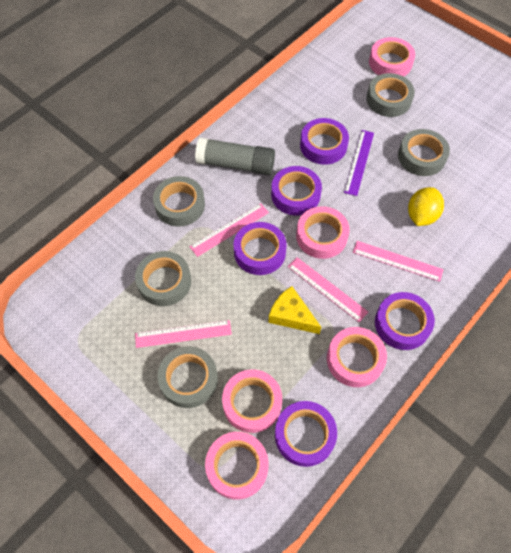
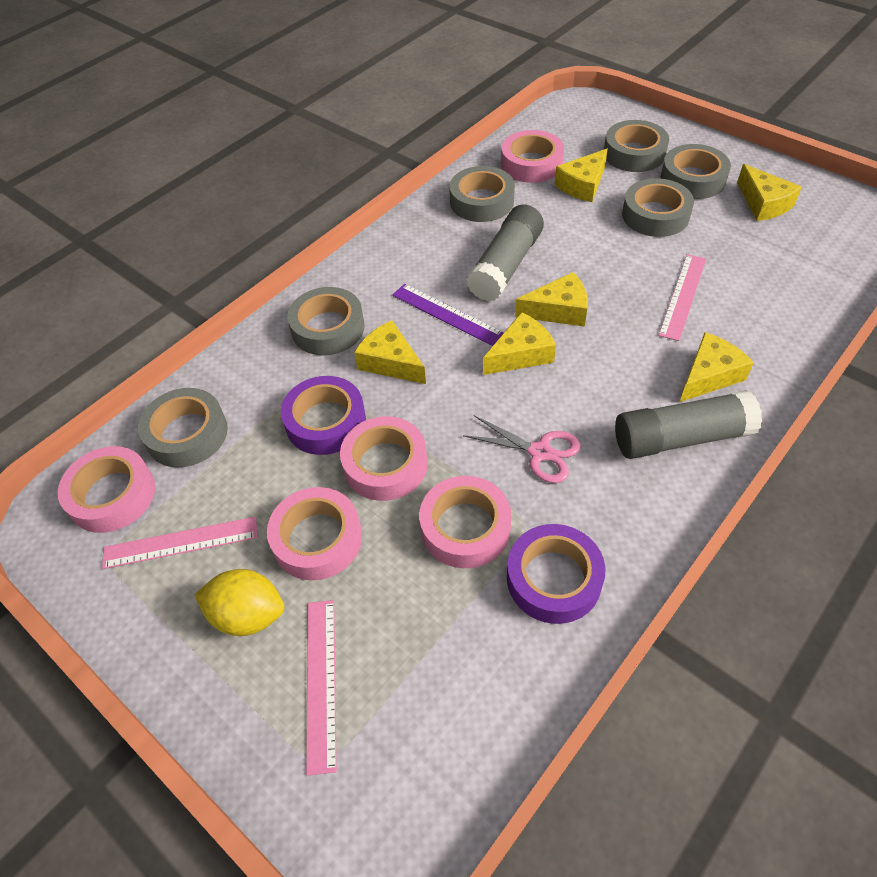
grey glue stick: 1 -> 2
grey tape: 5 -> 6
pink ruler: 4 -> 3
pink scissors: 0 -> 1
purple tape: 5 -> 2
yellow cheese: 1 -> 6

